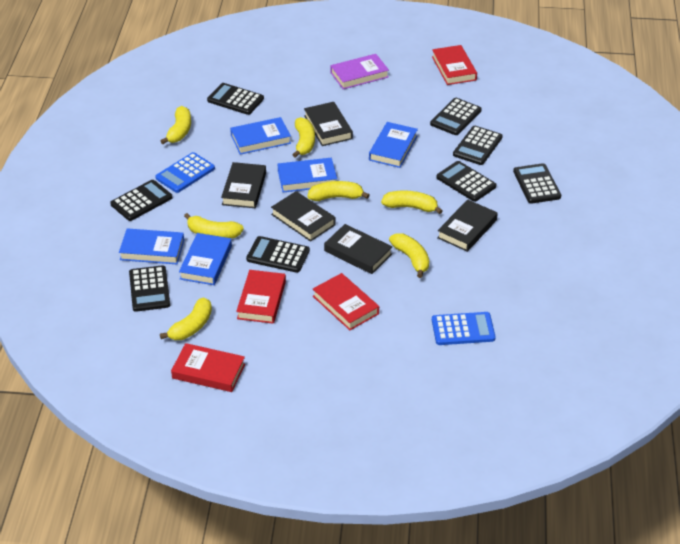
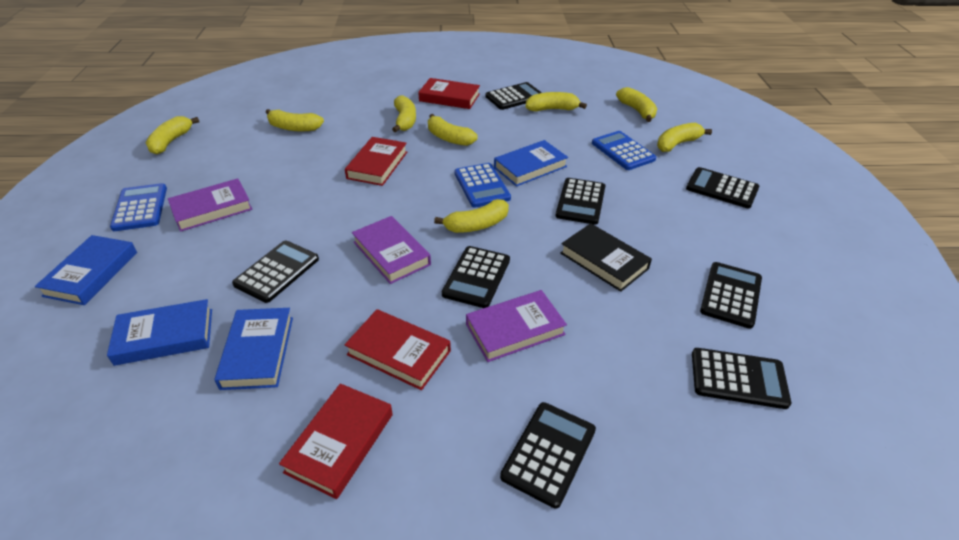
black book: 5 -> 1
blue book: 5 -> 4
blue calculator: 2 -> 3
purple book: 1 -> 3
yellow banana: 7 -> 8

